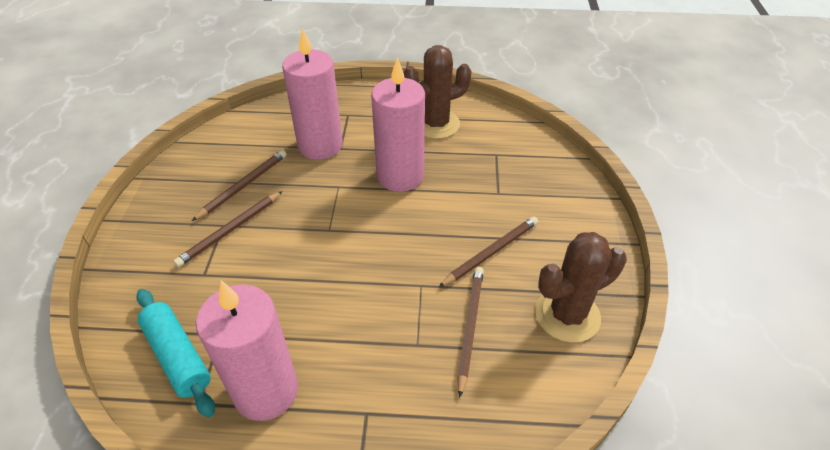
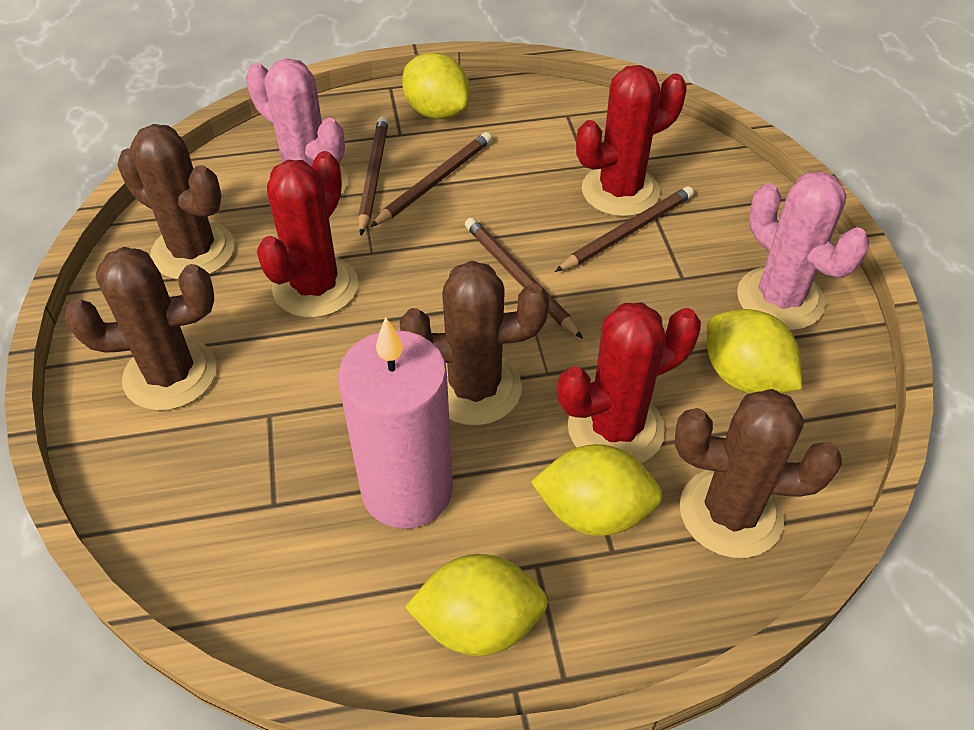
brown cactus: 2 -> 4
pink cactus: 0 -> 2
pink candle: 3 -> 1
red cactus: 0 -> 3
turquoise rolling pin: 1 -> 0
yellow lemon: 0 -> 4

